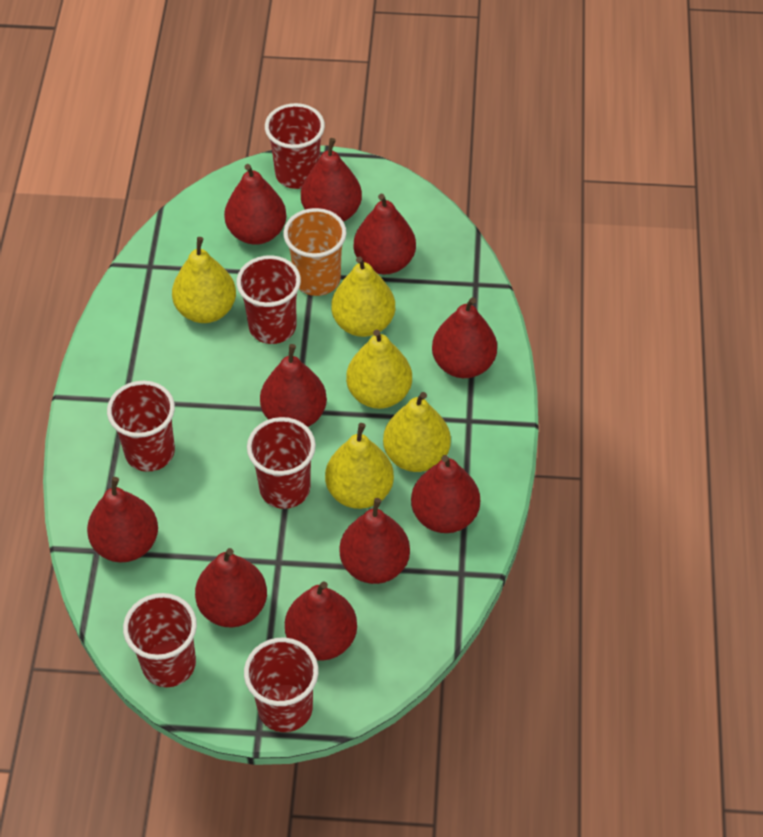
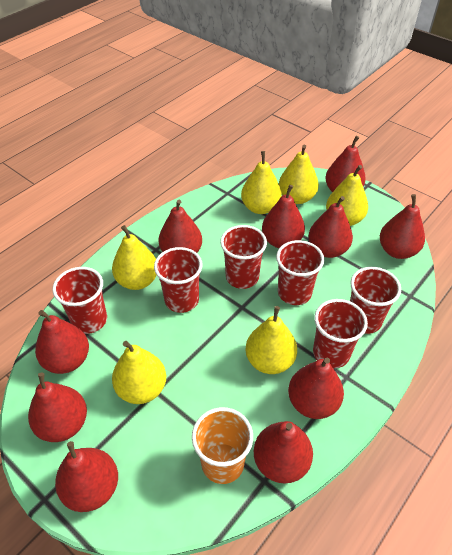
yellow pear: 5 -> 6

